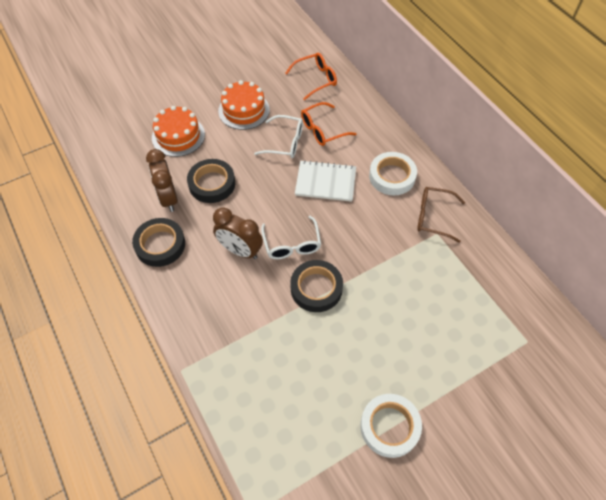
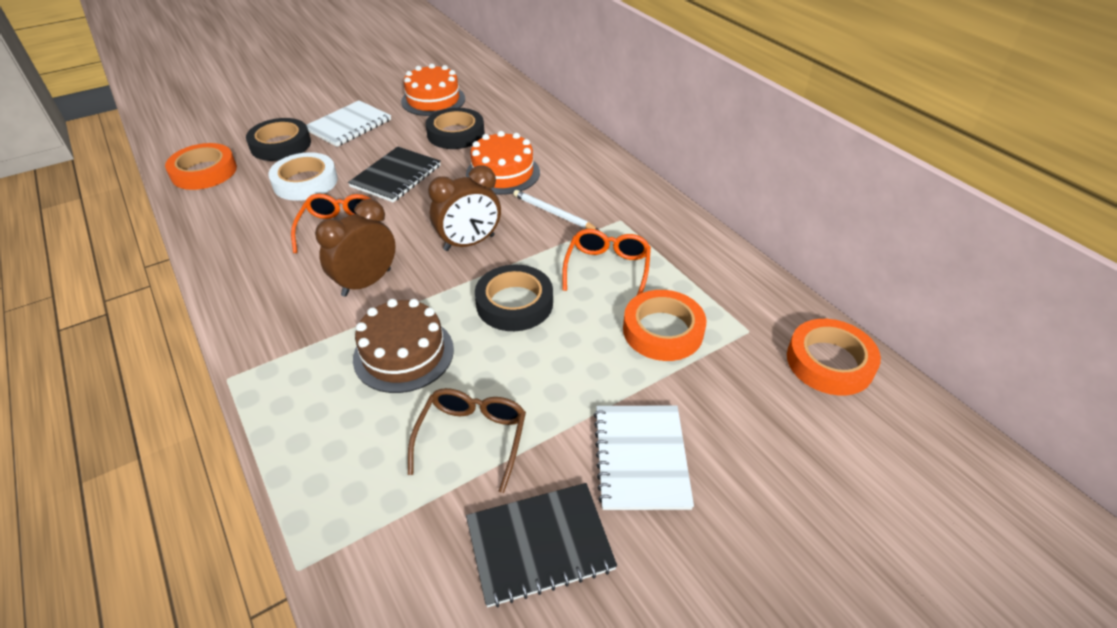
black notebook: 0 -> 2
brown cake: 0 -> 1
orange tape: 0 -> 3
white glasses: 2 -> 0
white notebook: 1 -> 2
white pencil: 0 -> 1
white tape: 2 -> 1

